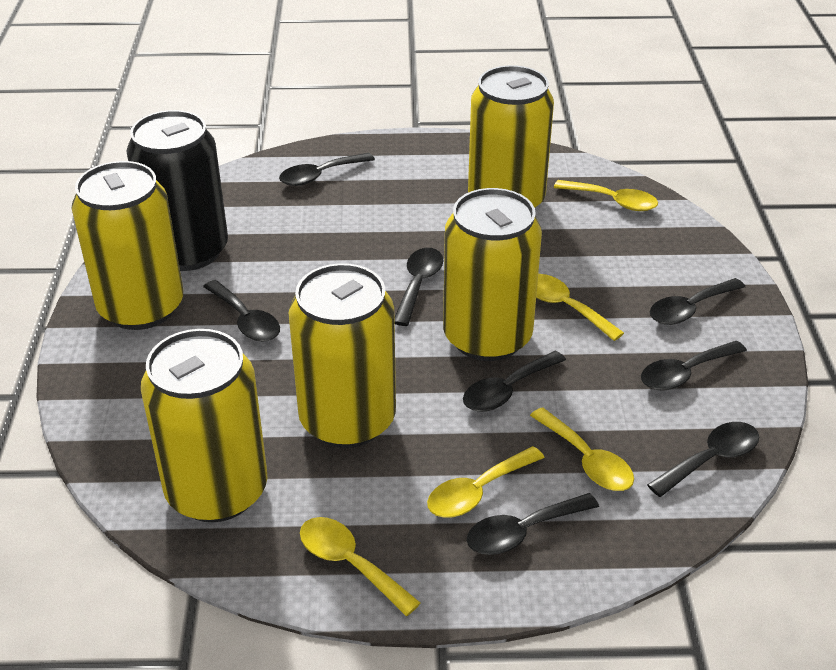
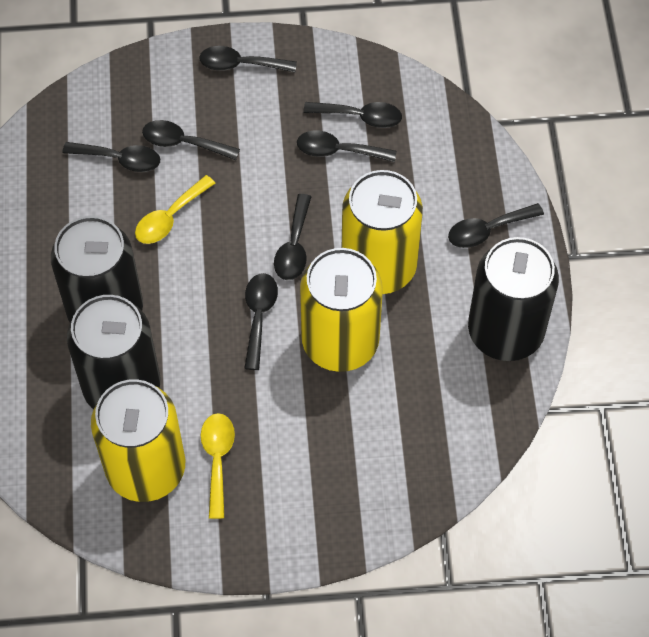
black can: 1 -> 3
yellow can: 5 -> 3
yellow spoon: 5 -> 2

